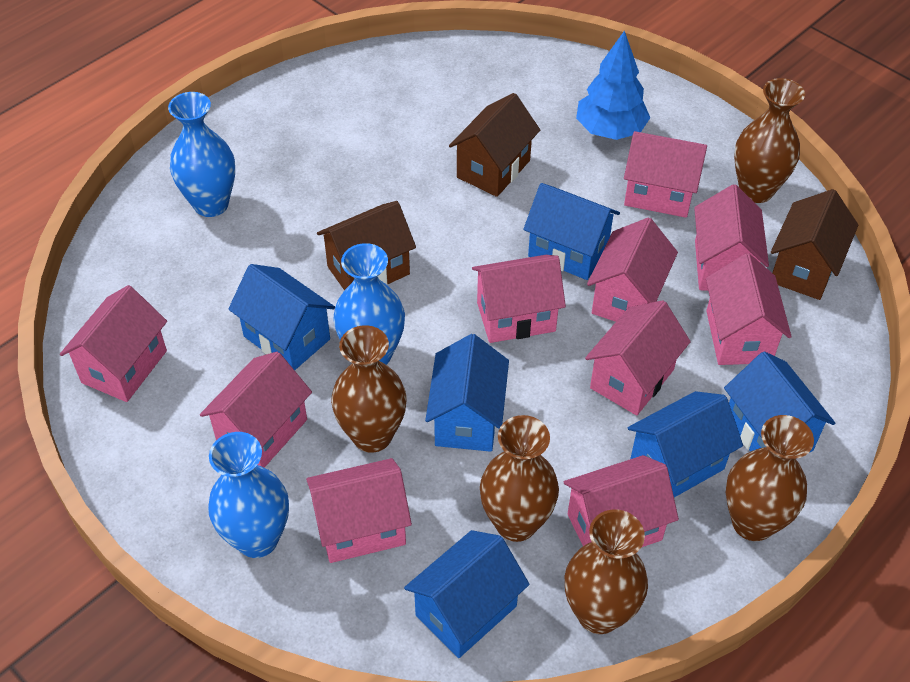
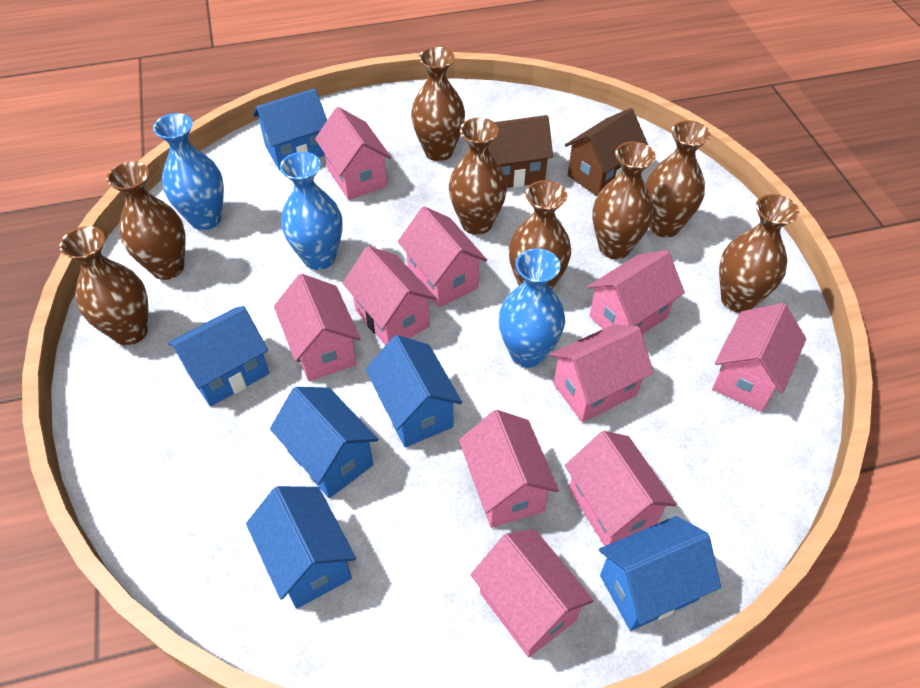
blue tree: 1 -> 0
brown house: 3 -> 2
brown vase: 5 -> 8

